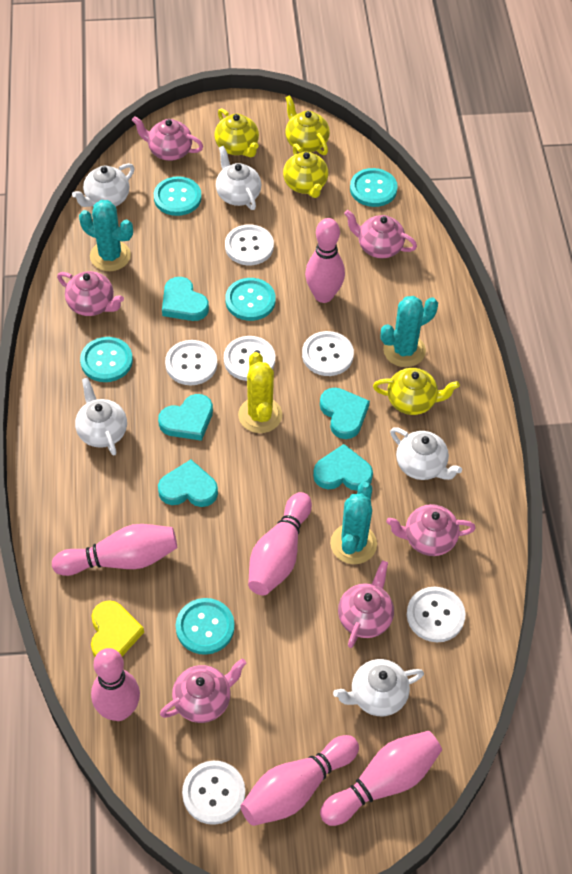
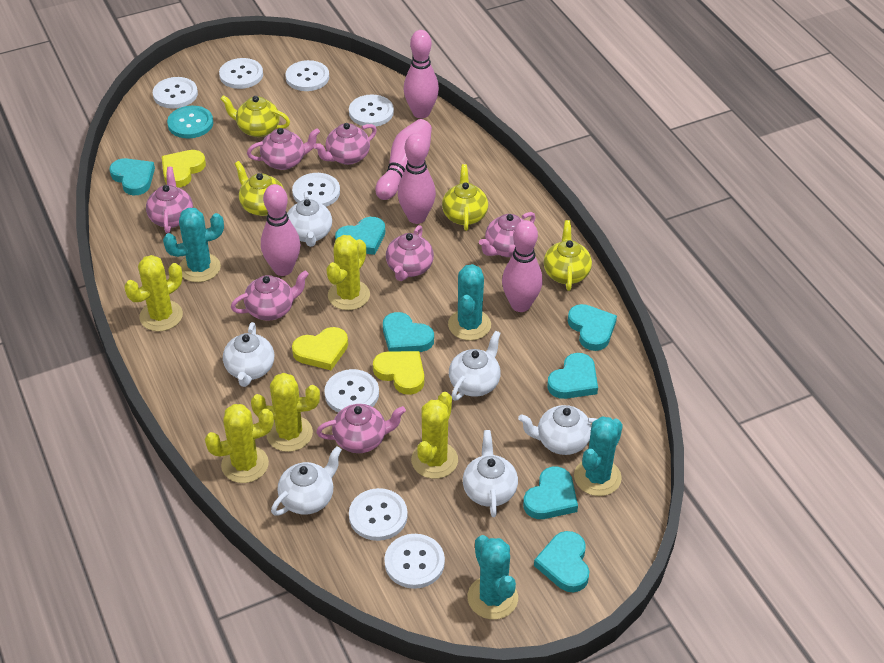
pink bowling pin: 6 -> 5
pink teapot: 6 -> 7
turquoise button: 5 -> 1
turquoise cactus: 3 -> 4
turquoise heart: 5 -> 7
white button: 6 -> 8
white teapot: 5 -> 6
yellow cactus: 1 -> 5
yellow heart: 1 -> 3

